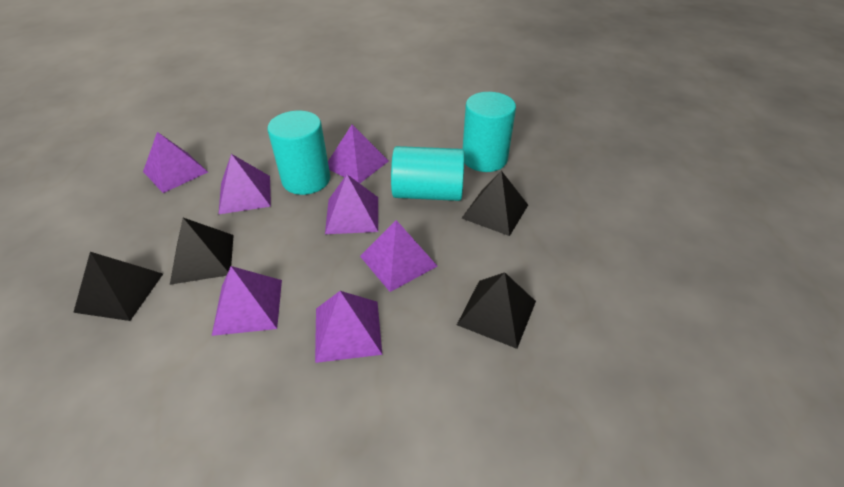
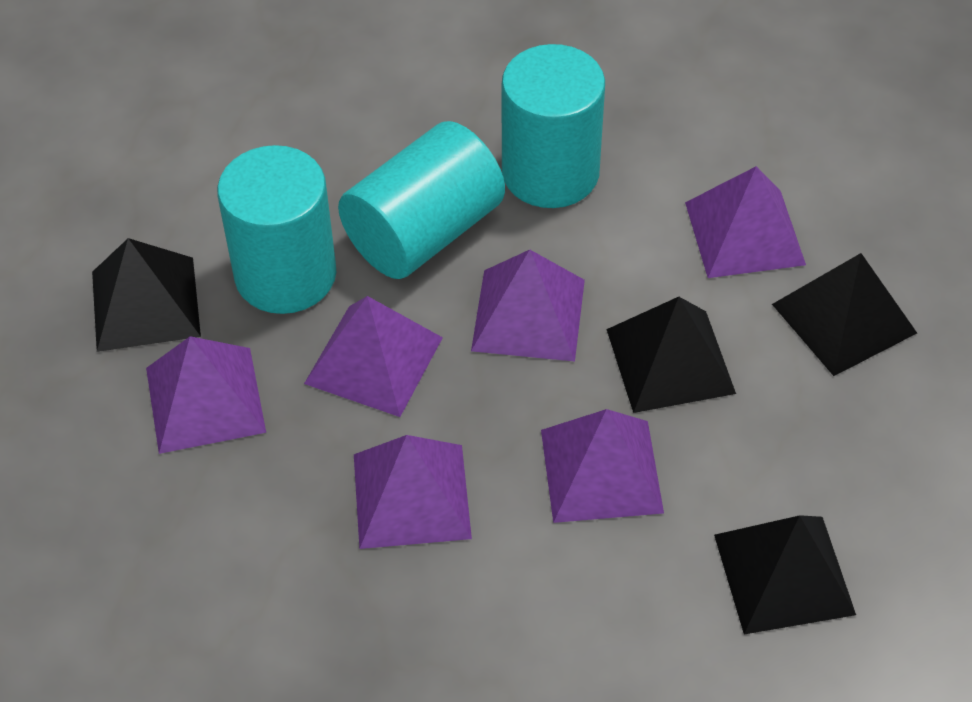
purple pyramid: 7 -> 6

